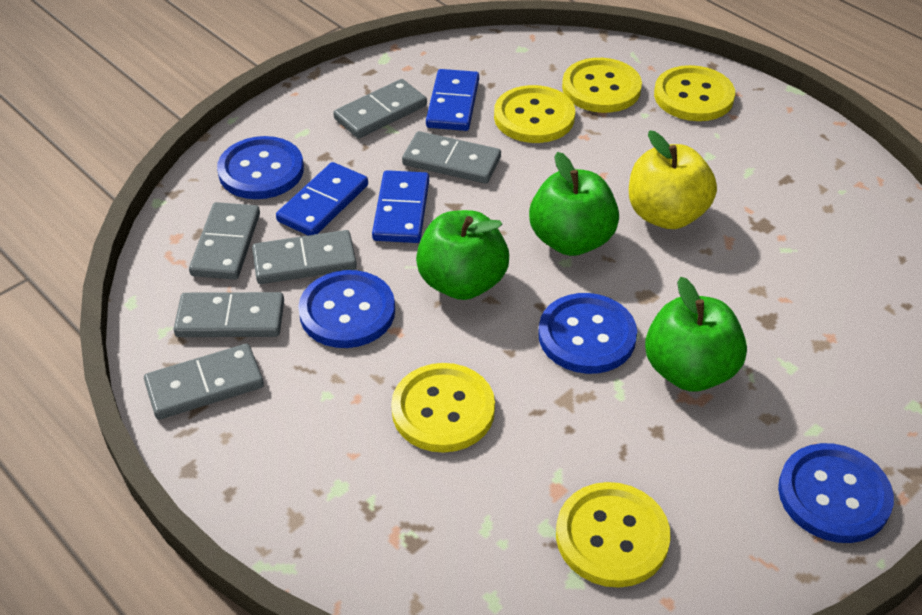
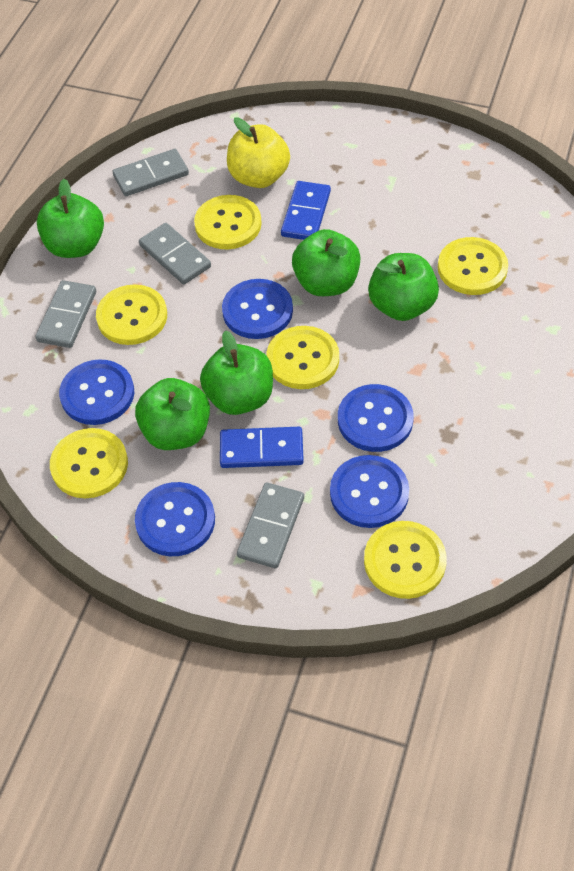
blue button: 4 -> 5
blue domino: 3 -> 2
green apple: 3 -> 5
grey domino: 6 -> 4
yellow button: 5 -> 6

